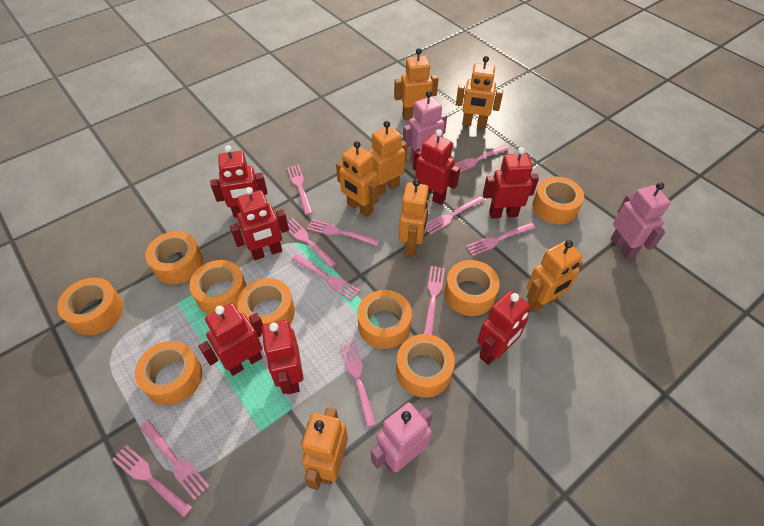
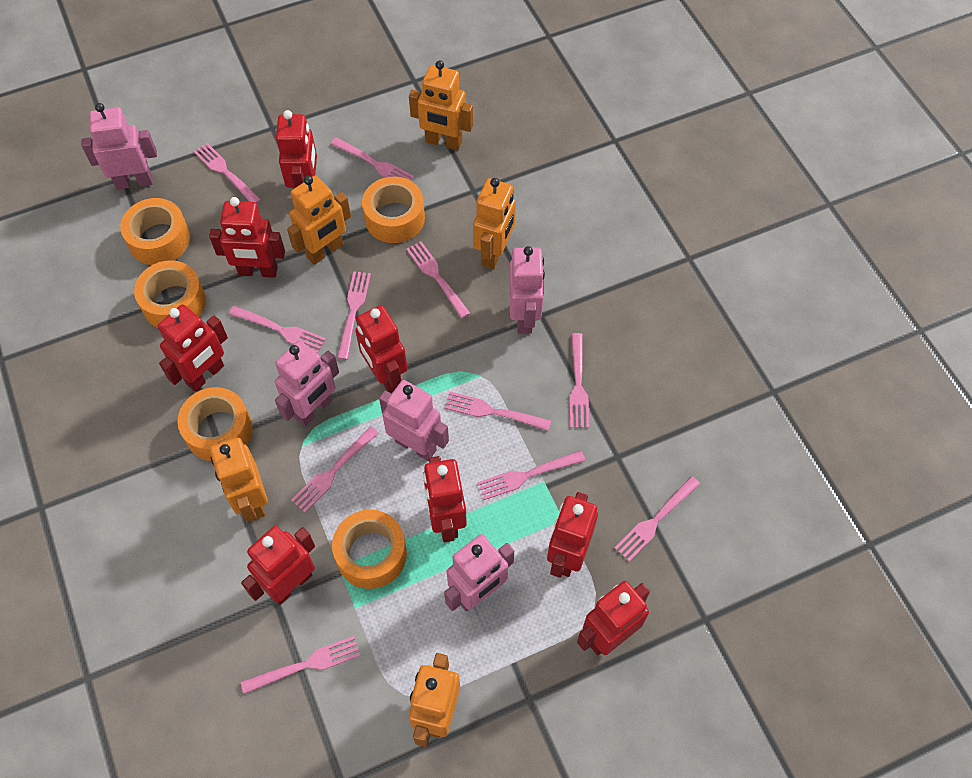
orange robot: 7 -> 5
orange tape: 9 -> 5
pink robot: 3 -> 5
red robot: 7 -> 8

